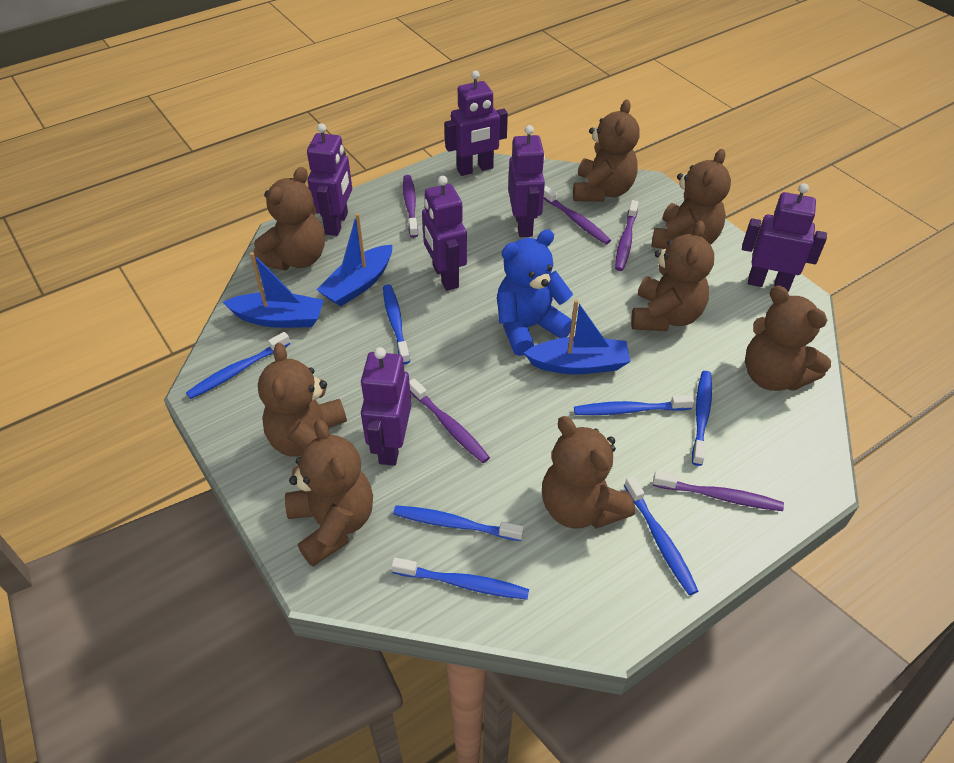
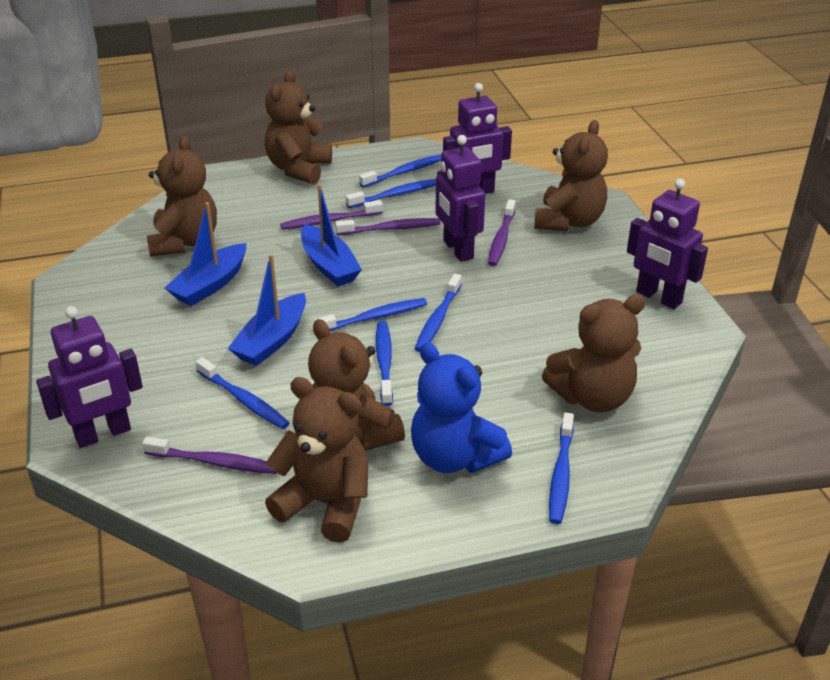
brown teddy bear: 8 -> 6
purple robot: 6 -> 4
purple toothbrush: 5 -> 4

